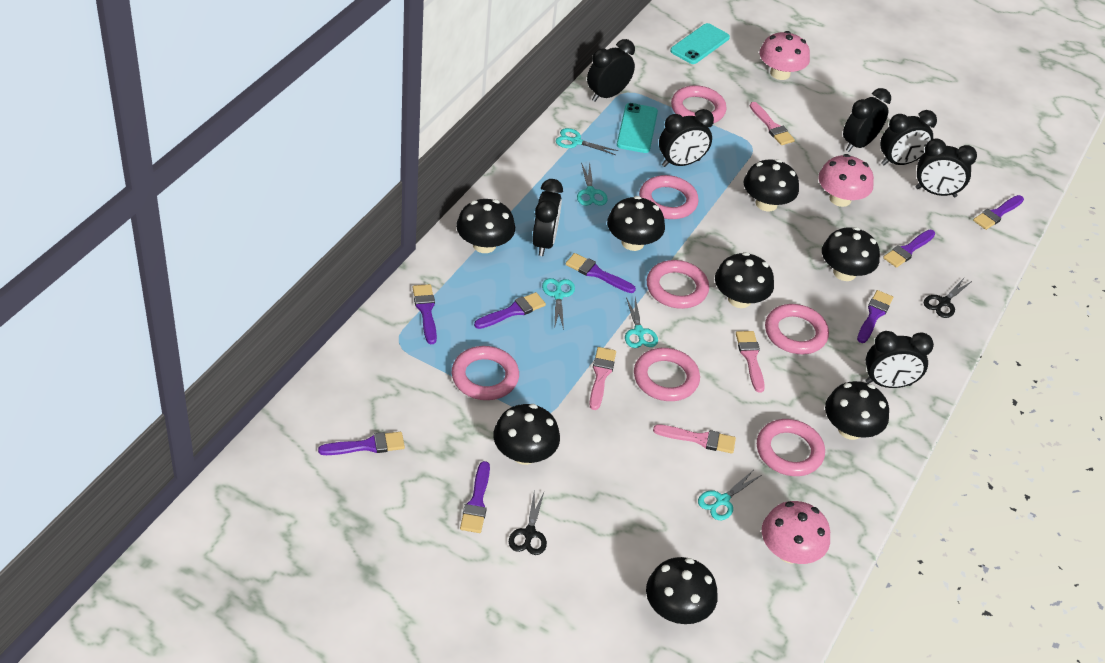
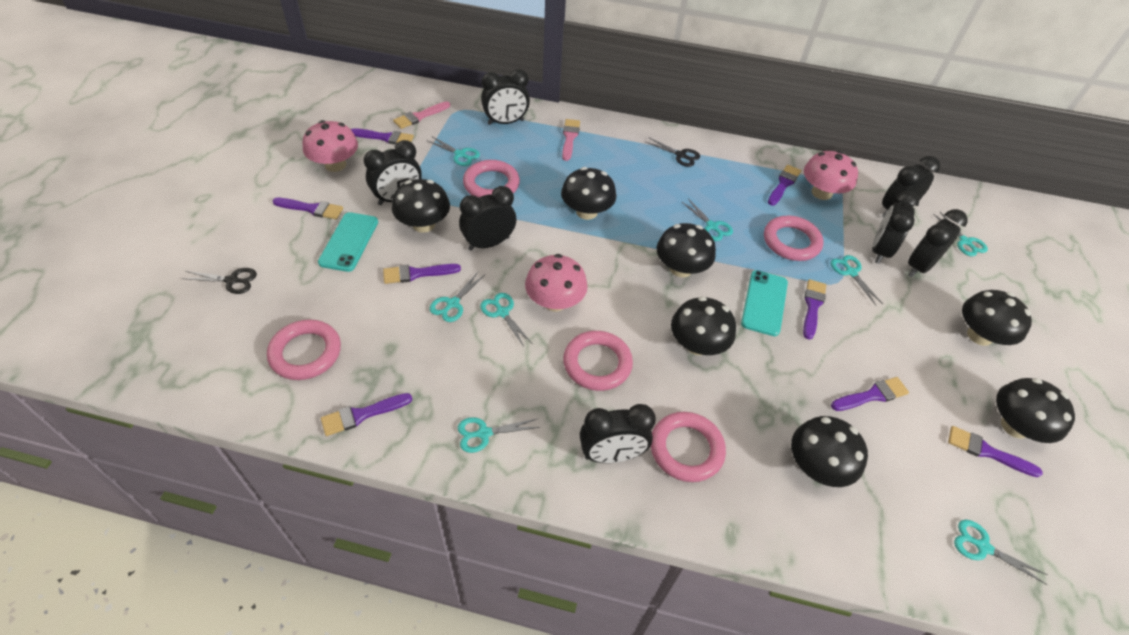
black mushroom: 8 -> 7
pink brush: 4 -> 2
pink ring: 7 -> 5
turquoise scissors: 5 -> 8

